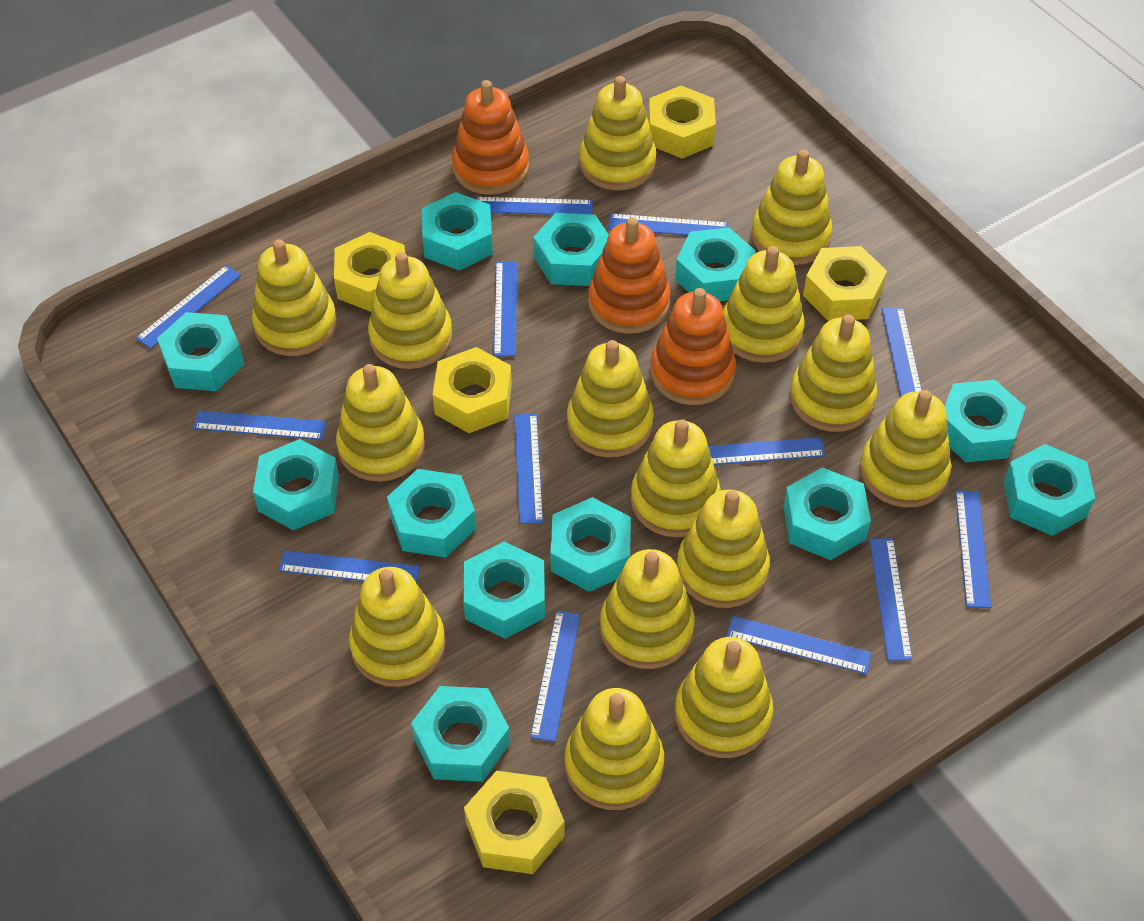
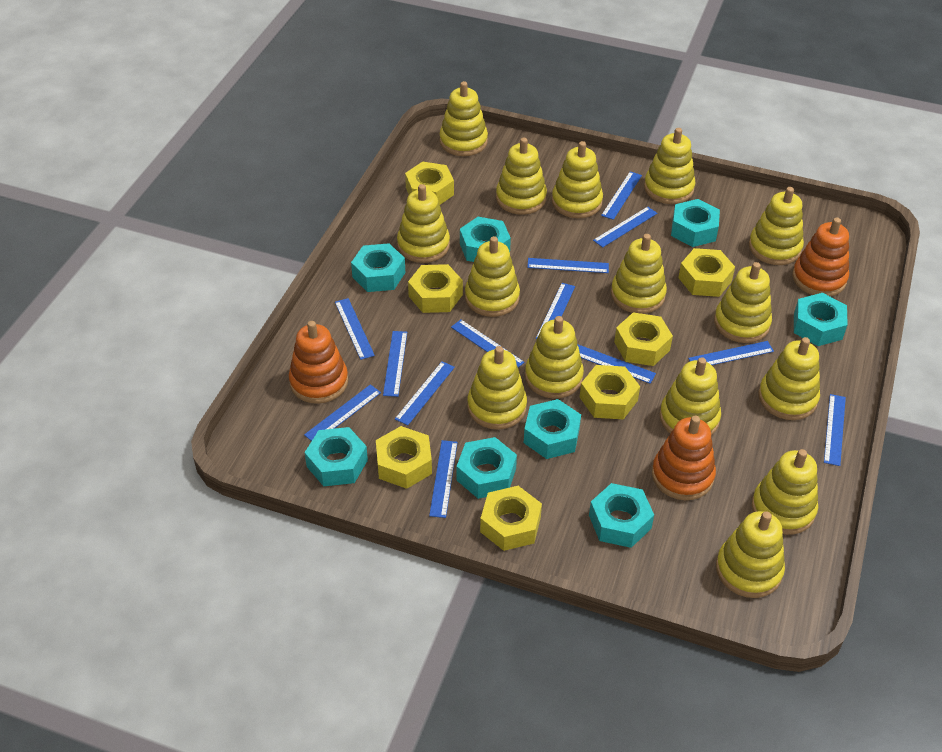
turquoise nut: 12 -> 8
yellow nut: 5 -> 7

